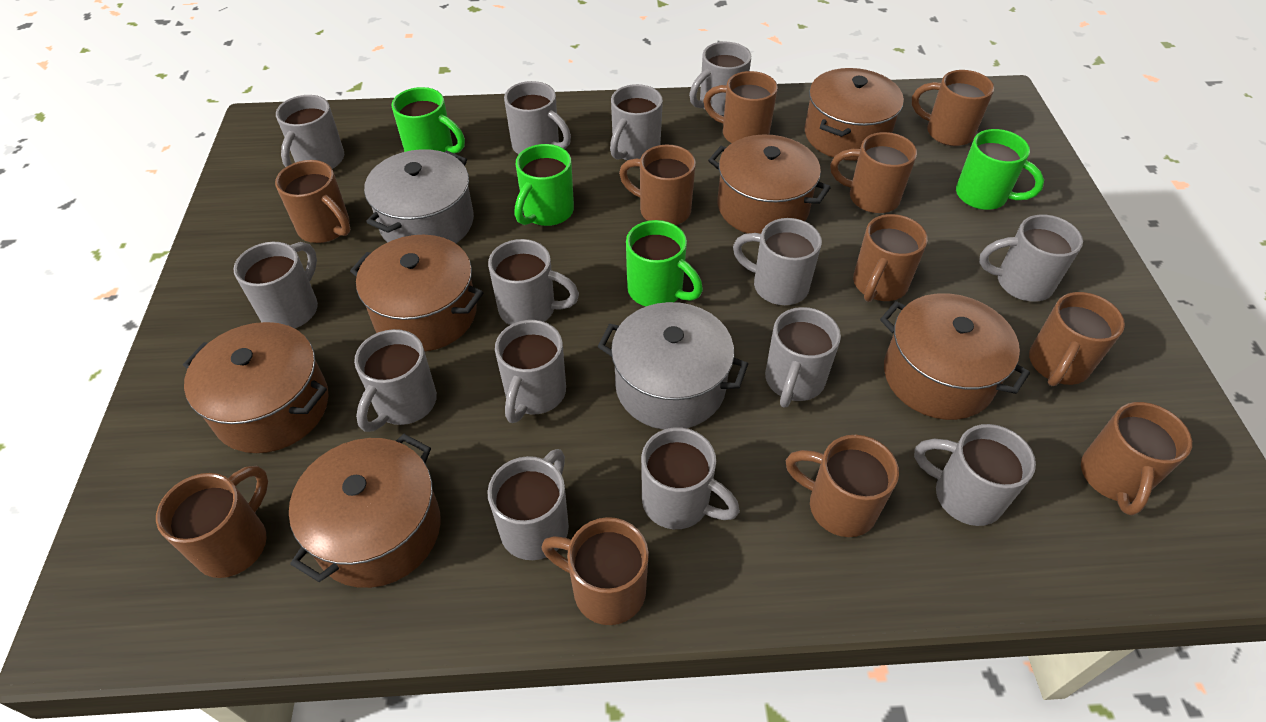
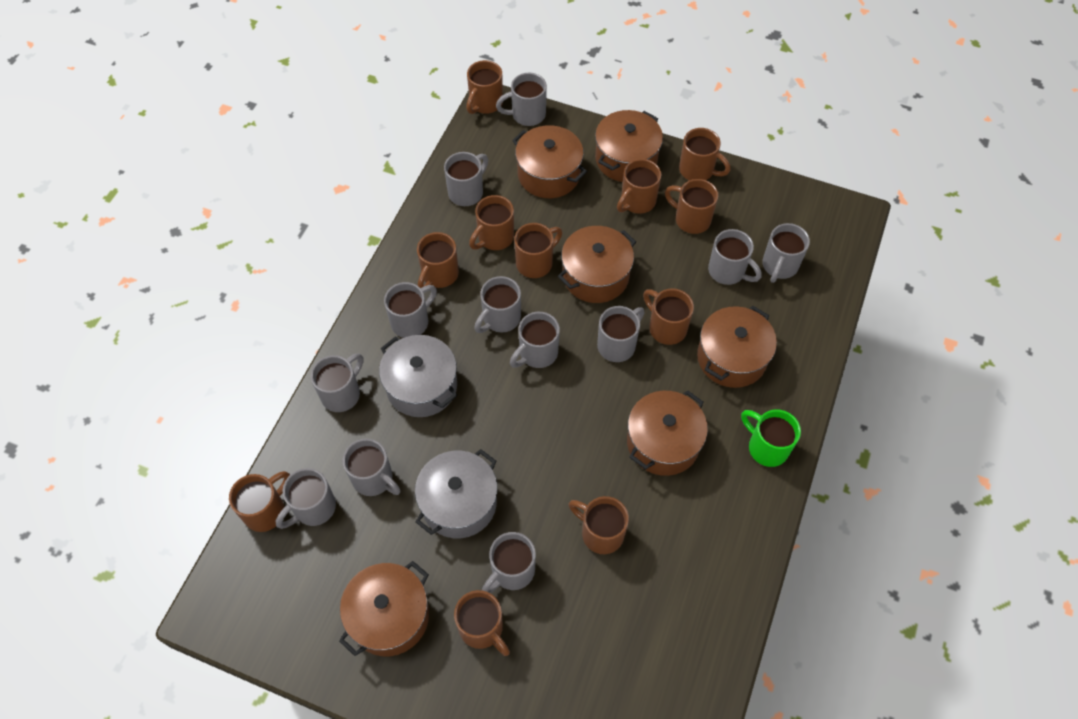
green mug: 4 -> 1
grey mug: 14 -> 12

